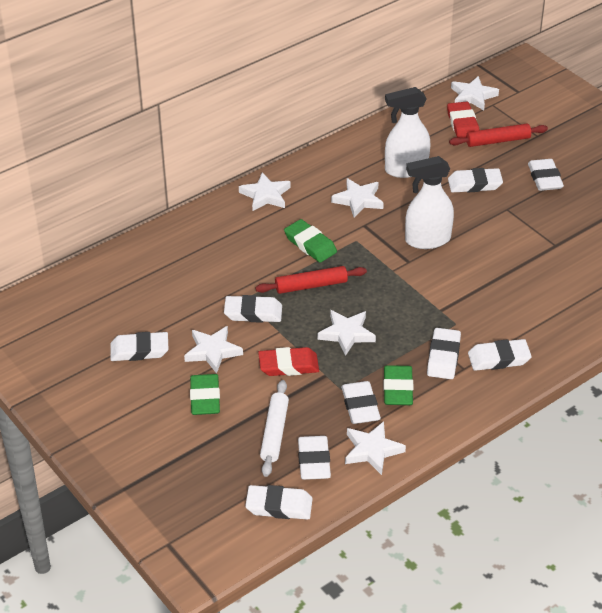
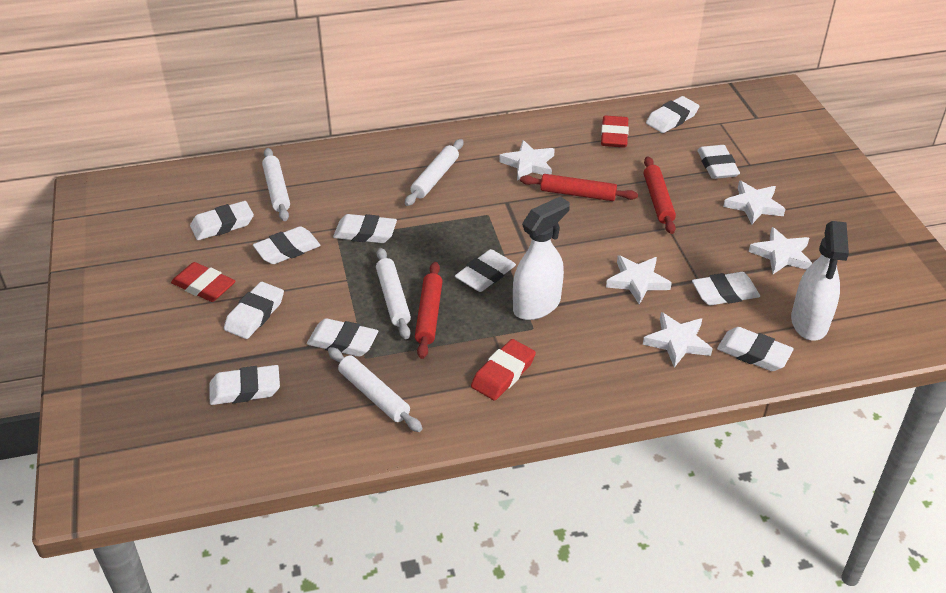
green eraser: 3 -> 0
red eraser: 2 -> 3
red rolling pin: 2 -> 3
white eraser: 9 -> 11
white rolling pin: 1 -> 4
white star: 6 -> 5

